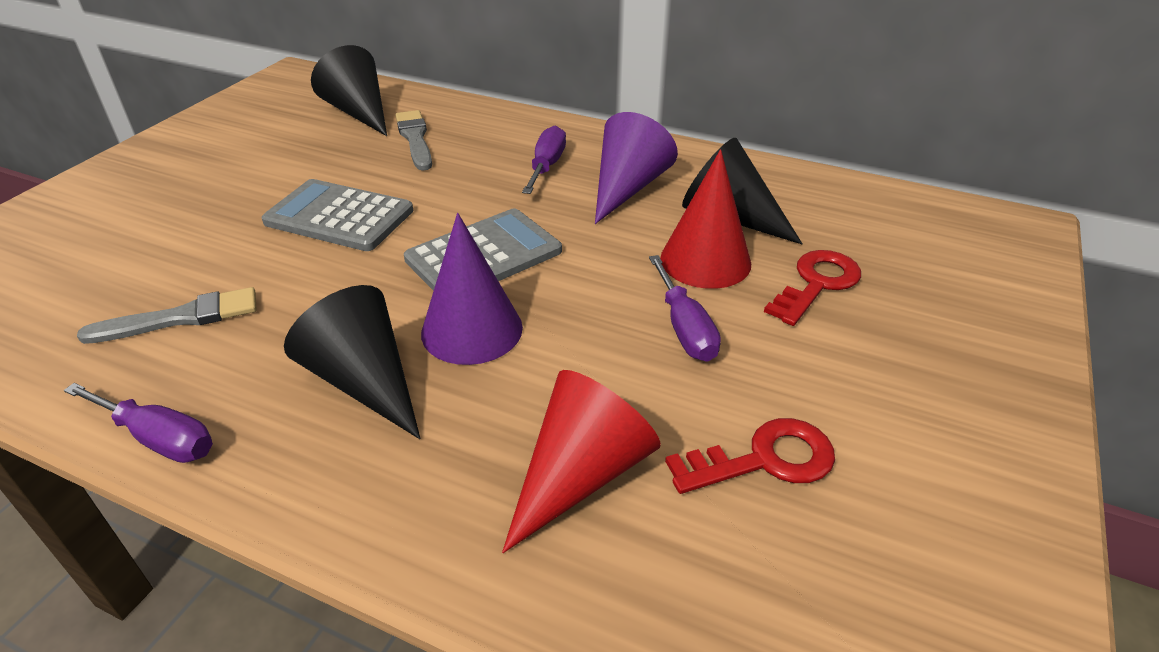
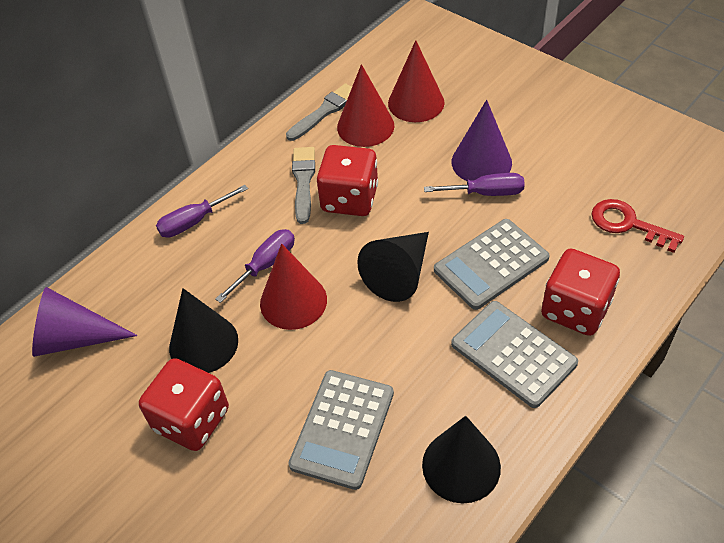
grey calculator: 2 -> 3
red cone: 2 -> 3
red dice: 0 -> 3
red key: 2 -> 1

